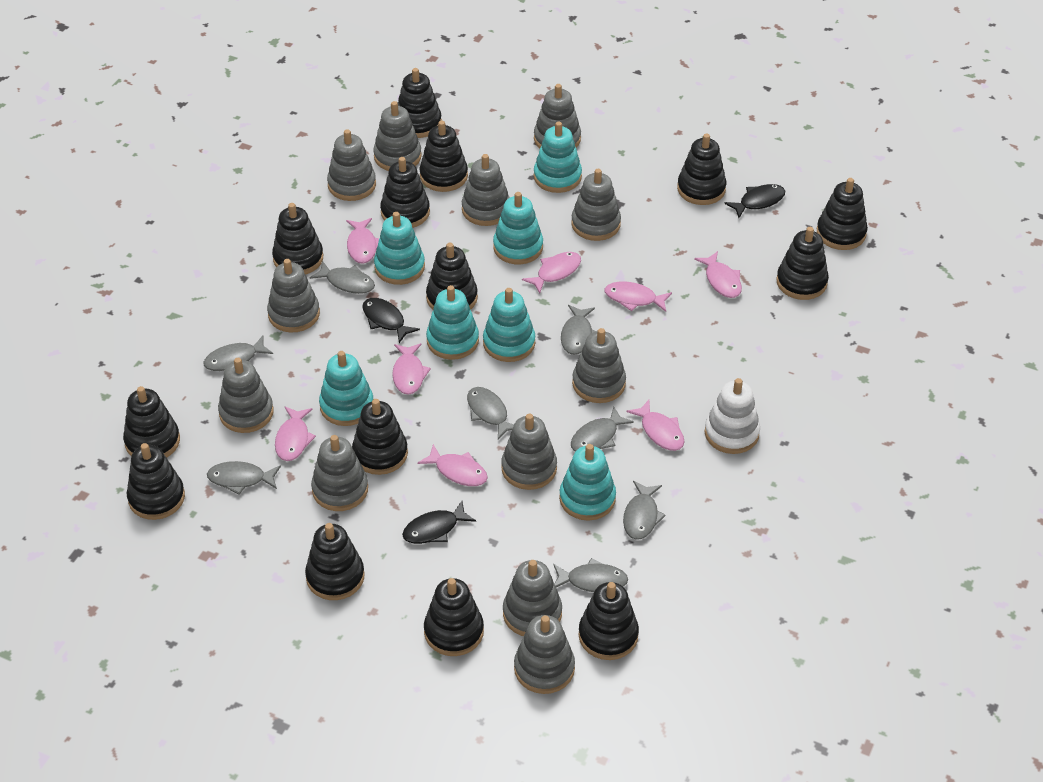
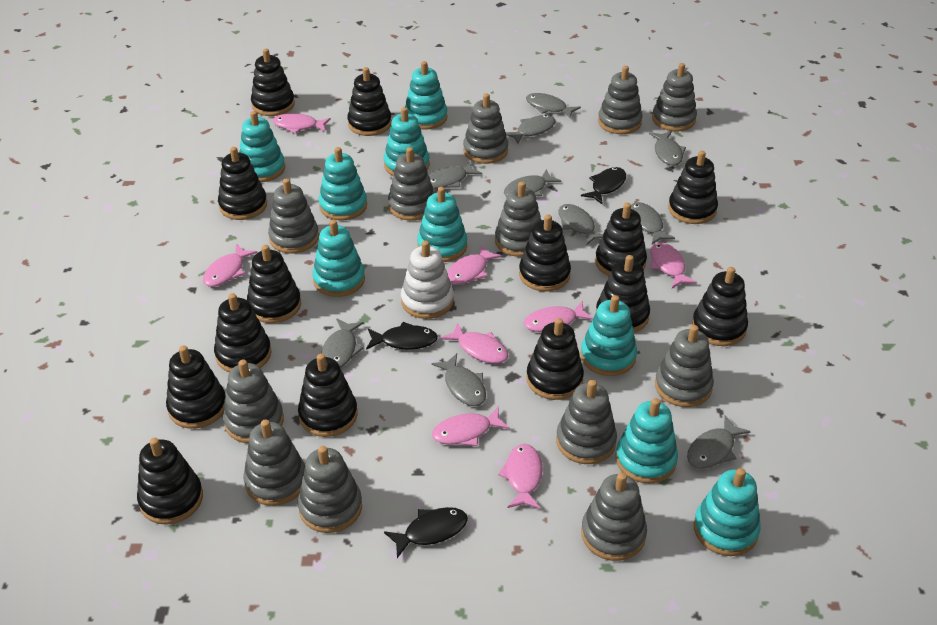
grey fish: 8 -> 10
turquoise stacking toy: 7 -> 9

